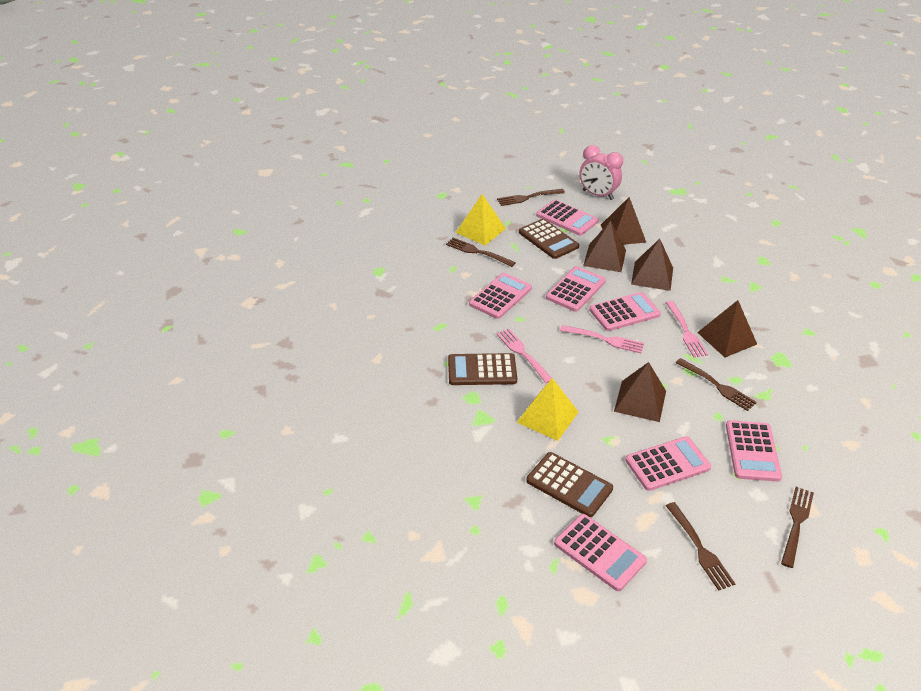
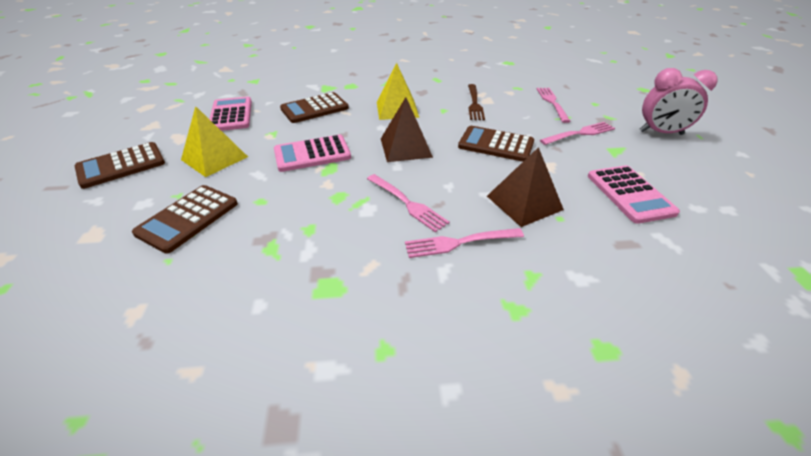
brown calculator: 3 -> 4
brown fork: 5 -> 1
brown pyramid: 5 -> 2
pink calculator: 7 -> 3
pink fork: 3 -> 4

